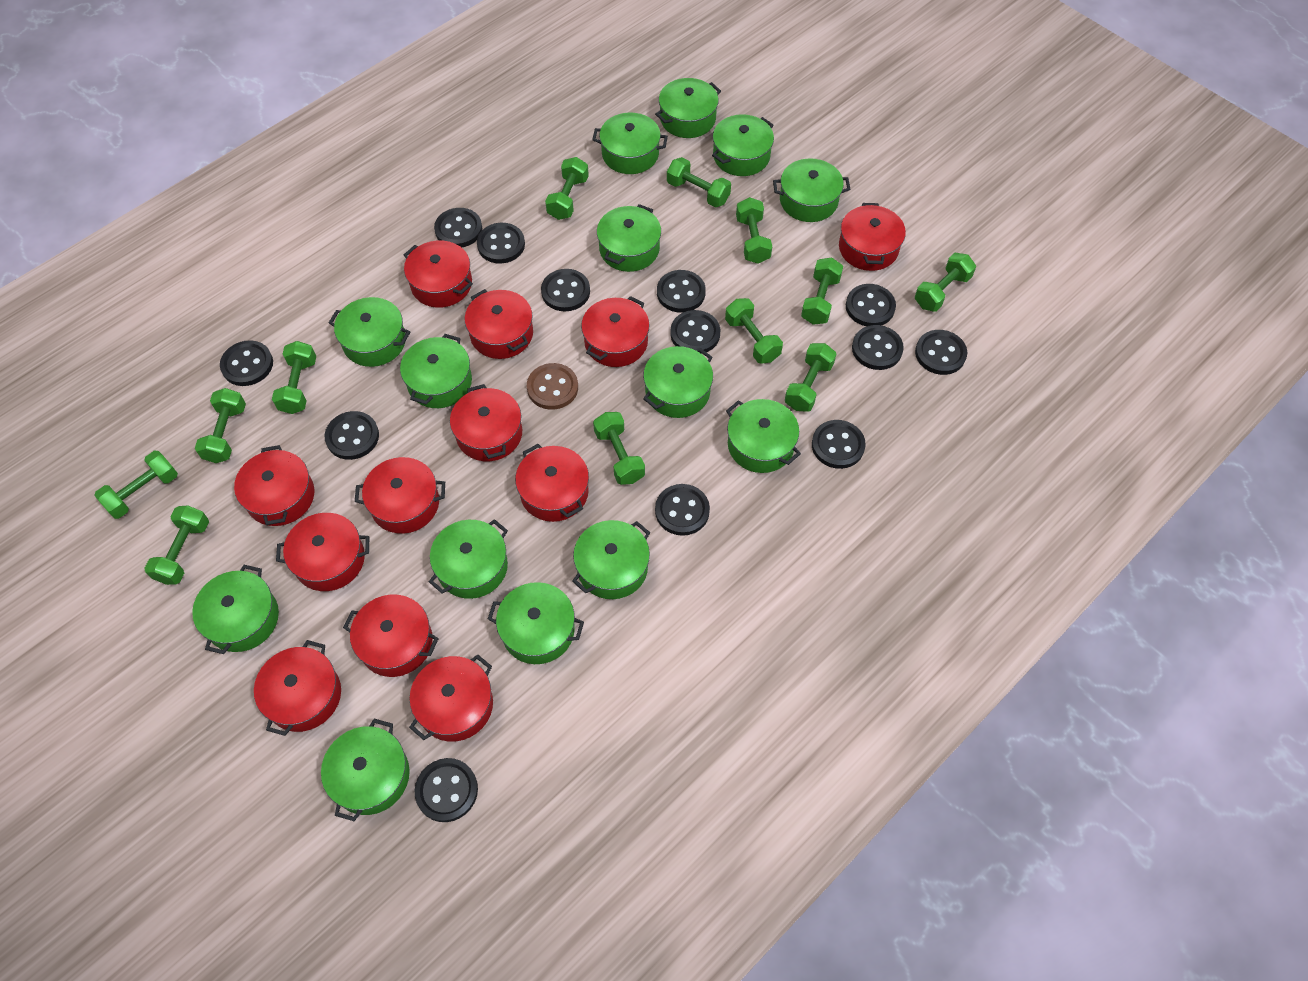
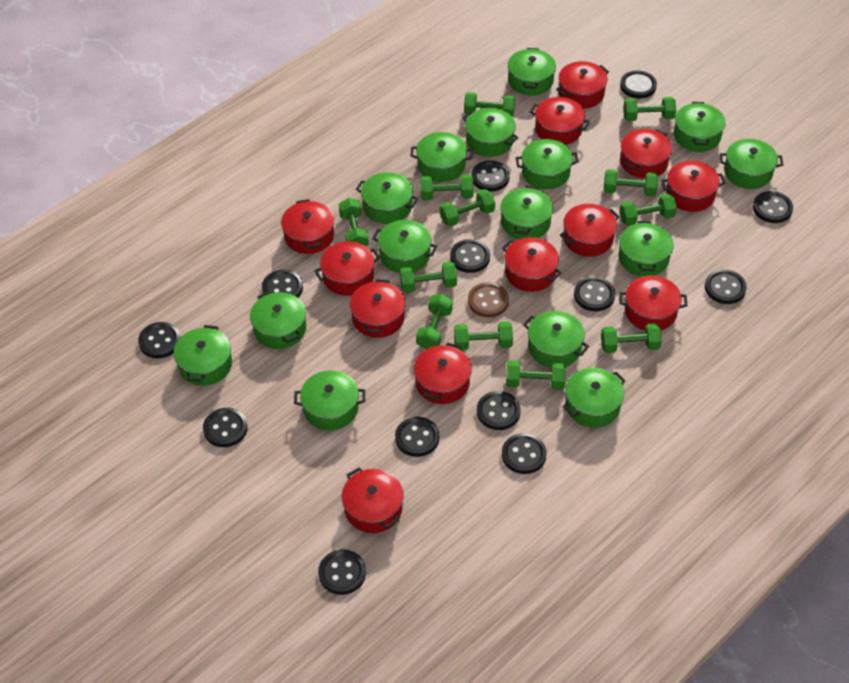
green pot: 14 -> 15

